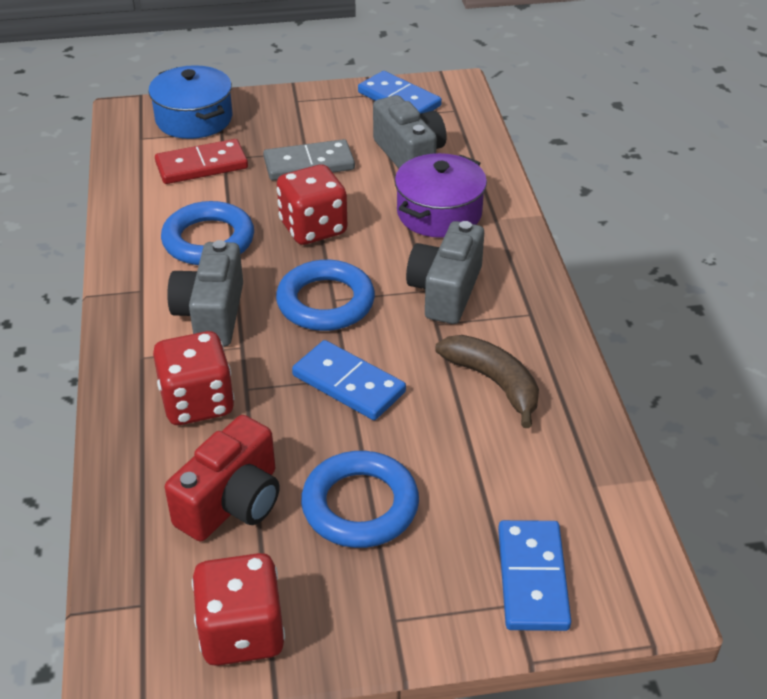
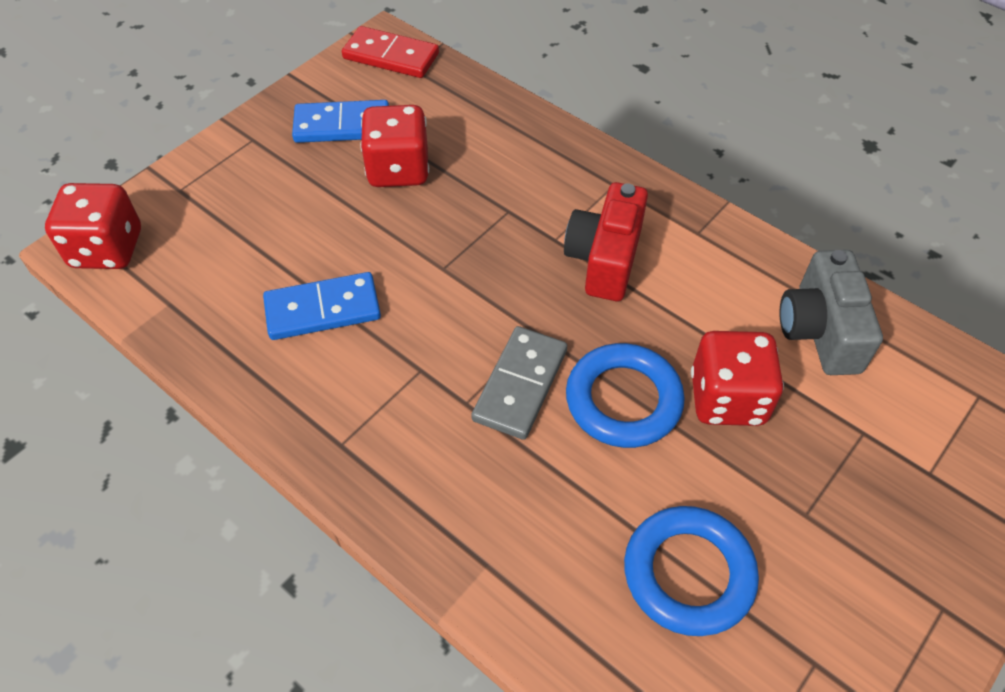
blue domino: 3 -> 2
blue pot: 1 -> 0
blue ring: 3 -> 2
brown banana: 1 -> 0
grey camera: 3 -> 1
purple pot: 1 -> 0

